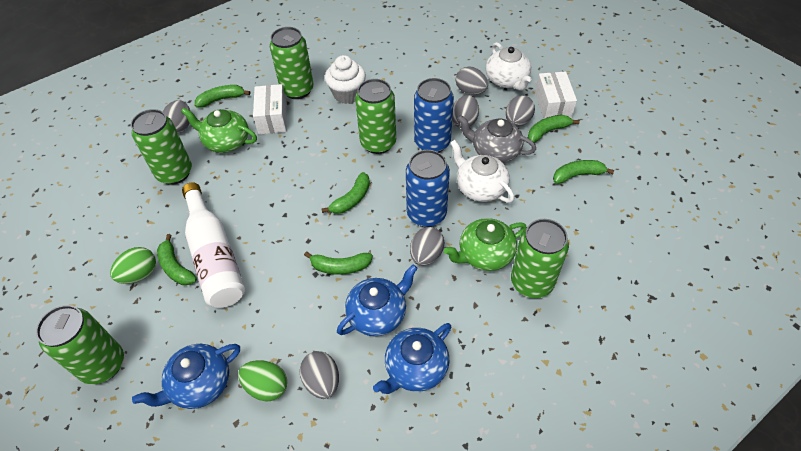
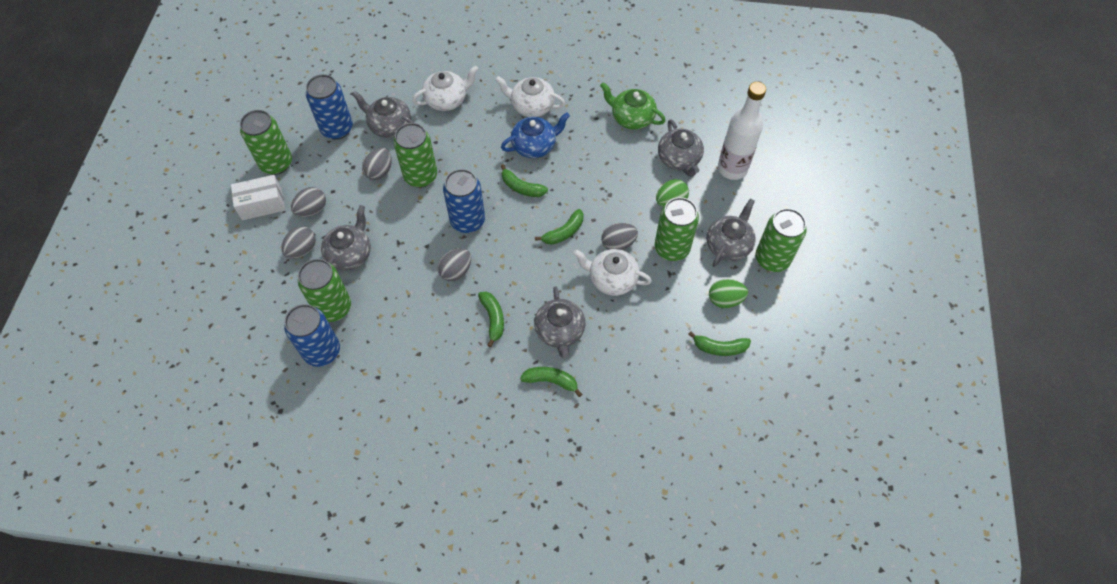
blue can: 2 -> 3
blue teapot: 3 -> 1
green banana: 6 -> 5
green teapot: 2 -> 1
grey egg: 6 -> 5
grey teapot: 1 -> 5
white box: 2 -> 1
white cupcake: 1 -> 0
white teapot: 2 -> 3

